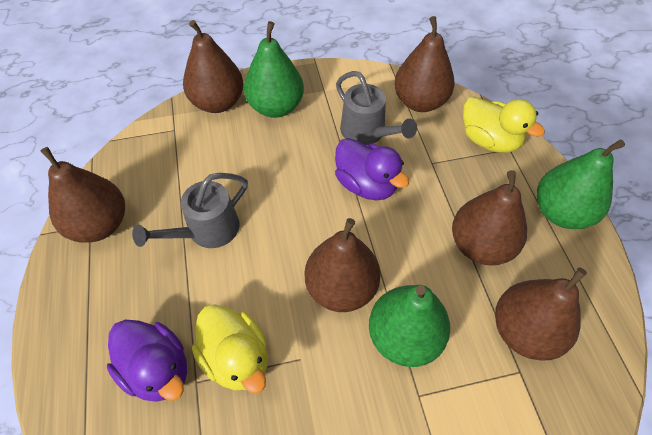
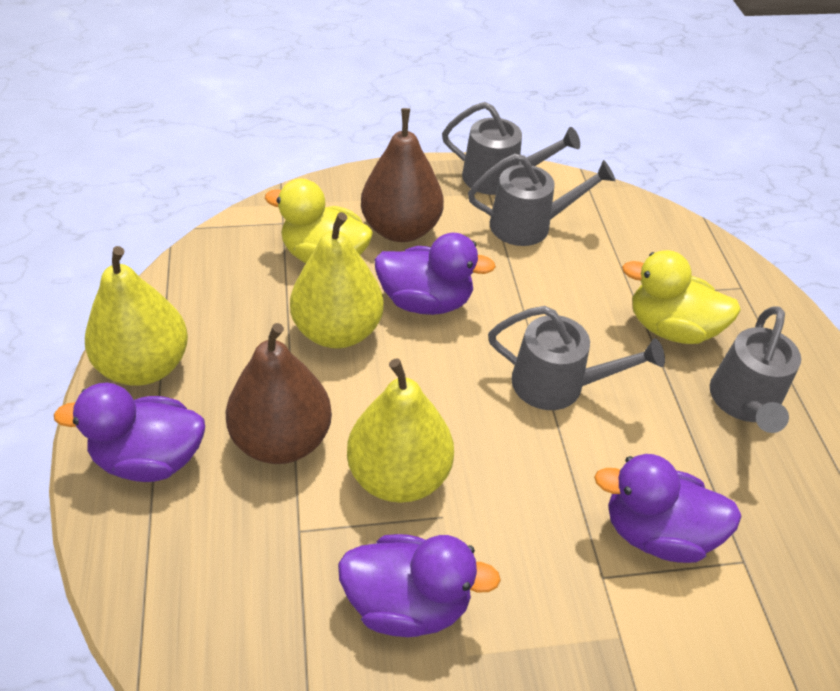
brown pear: 6 -> 2
green pear: 3 -> 0
grey watering can: 2 -> 4
purple duck: 2 -> 4
yellow pear: 0 -> 3

